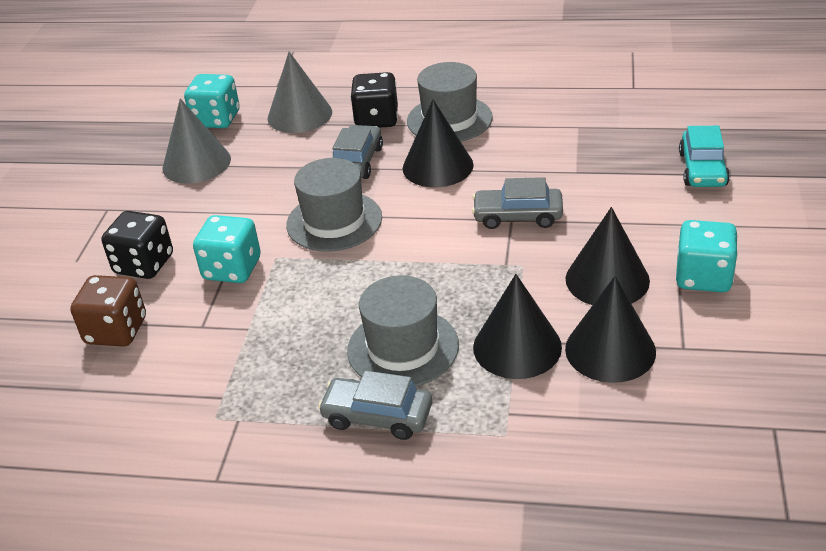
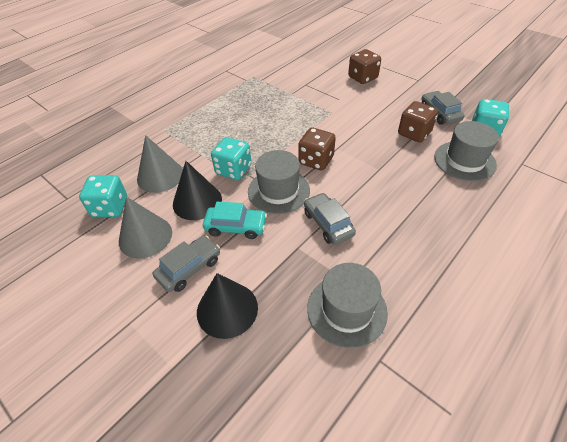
black cone: 4 -> 2
black dice: 2 -> 0
brown dice: 1 -> 3

